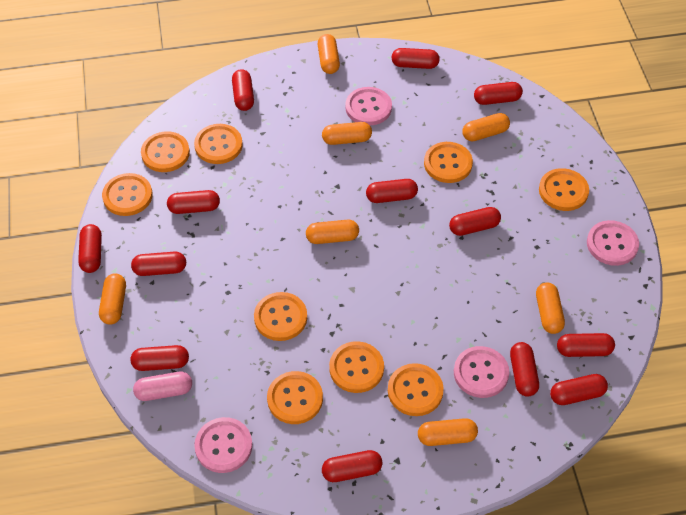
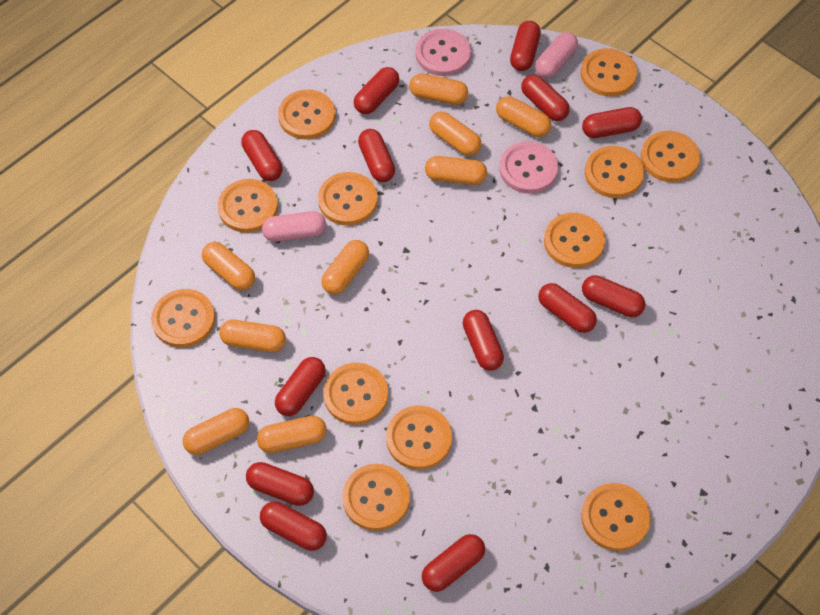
orange button: 9 -> 12
orange capsule: 7 -> 9
pink button: 4 -> 2
pink capsule: 1 -> 2

